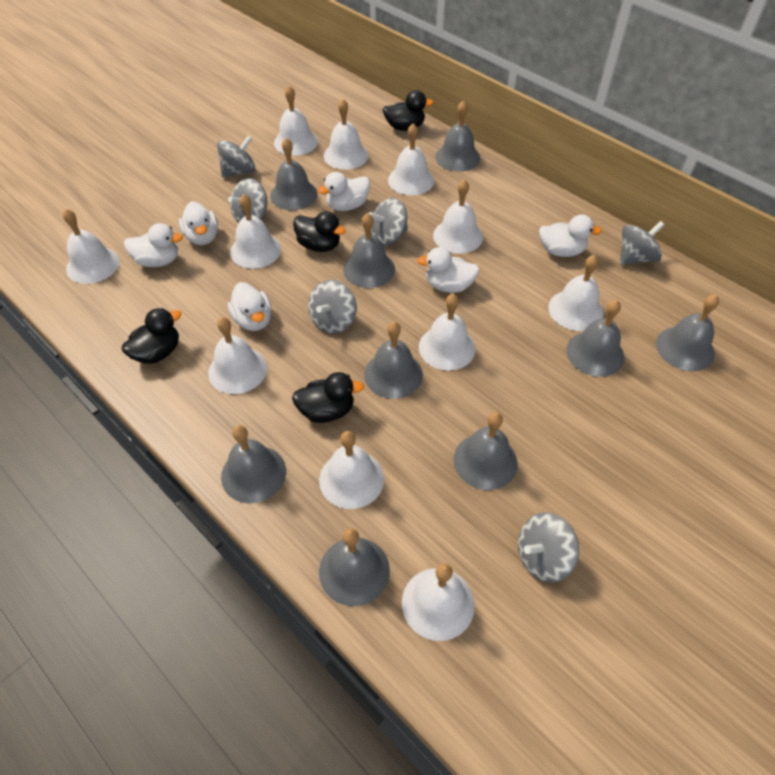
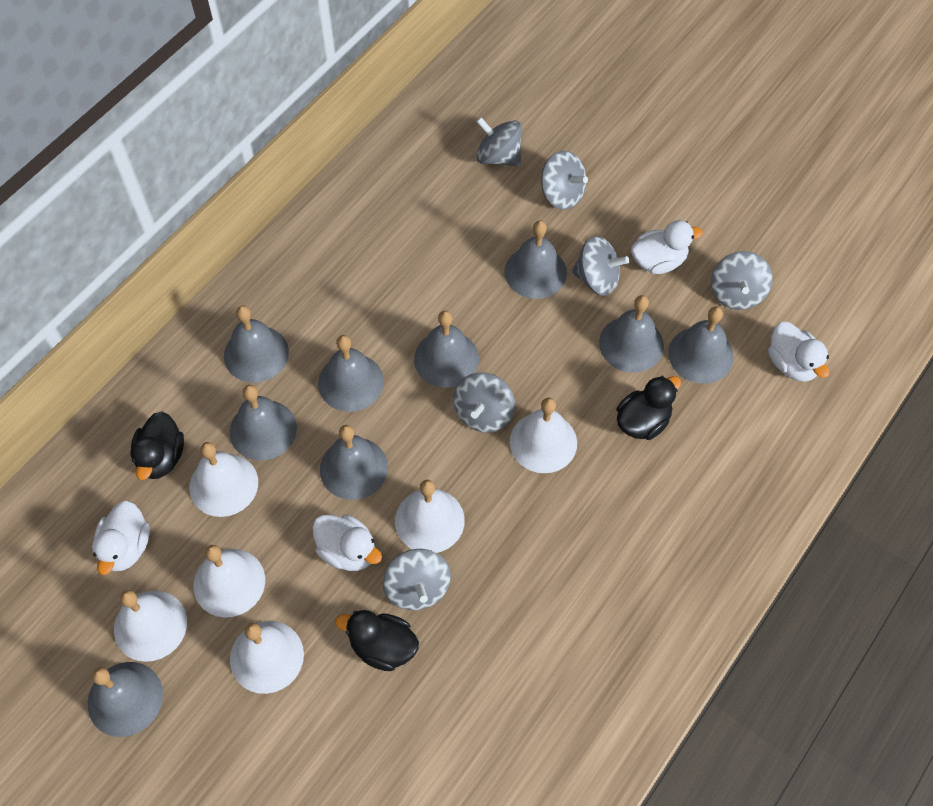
black duck: 4 -> 3
white bell: 11 -> 6
white duck: 6 -> 4

